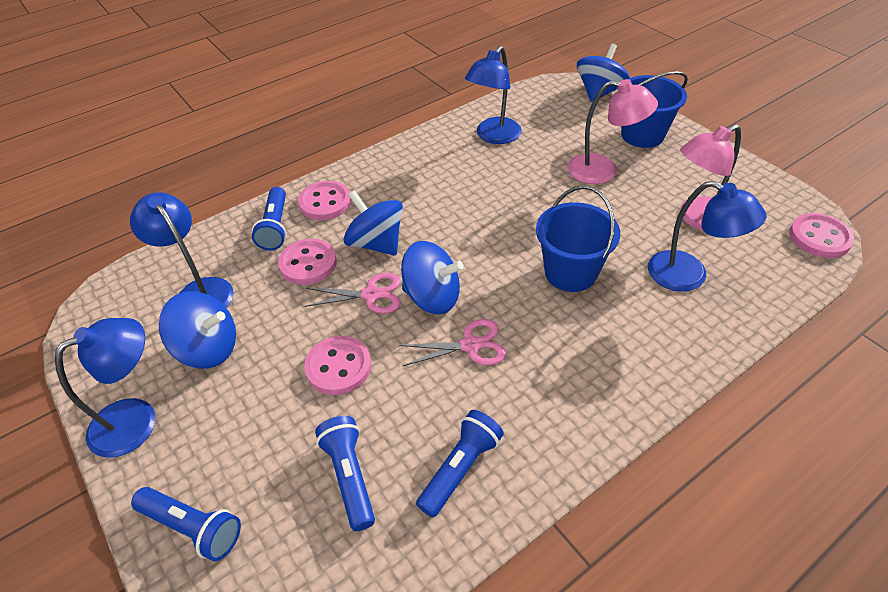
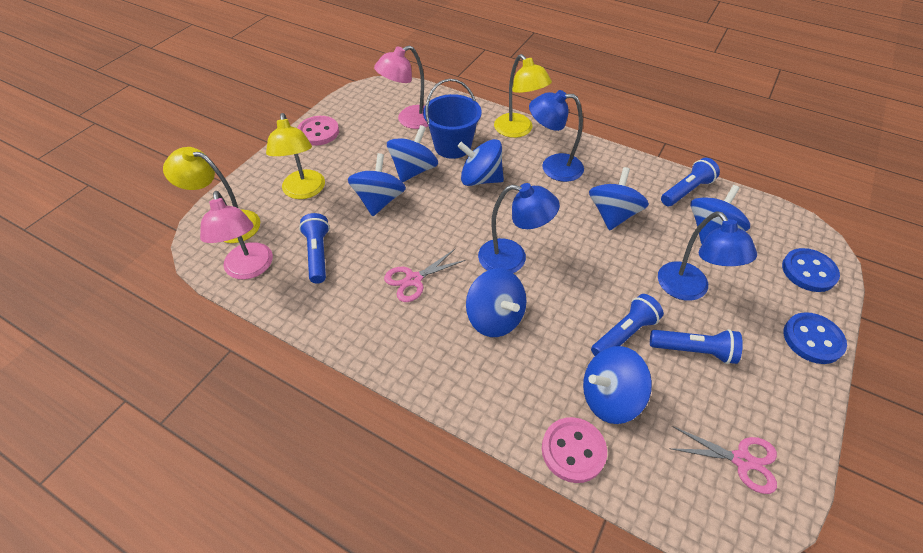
blue bucket: 2 -> 1
blue button: 0 -> 2
blue lamp: 4 -> 3
blue spinning top: 4 -> 7
pink button: 4 -> 2
yellow lamp: 0 -> 3

